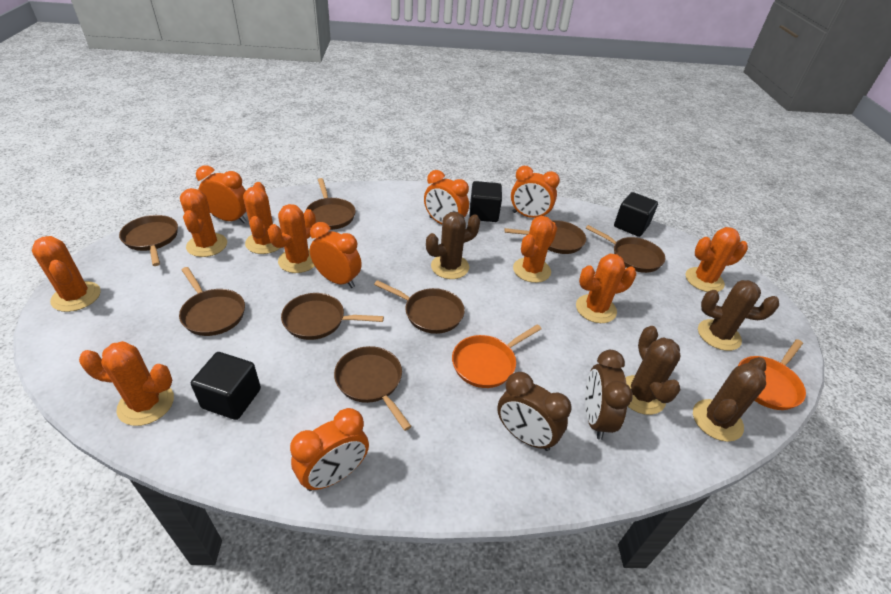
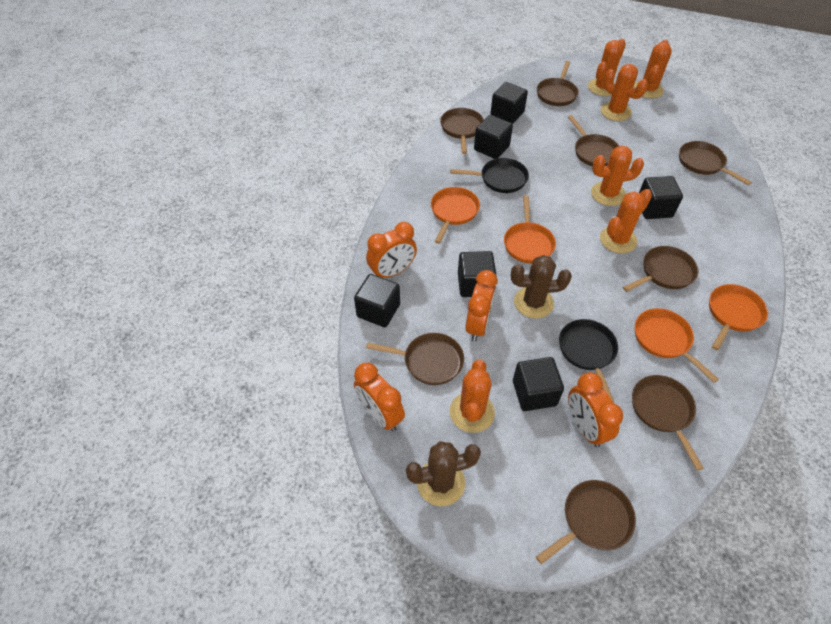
black cube: 3 -> 6
black pan: 0 -> 2
brown cactus: 4 -> 2
brown clock: 2 -> 0
orange cactus: 8 -> 6
orange clock: 5 -> 4
orange pan: 2 -> 4

